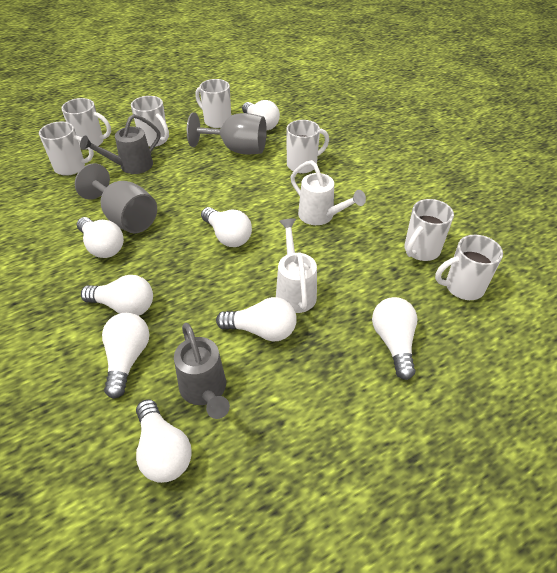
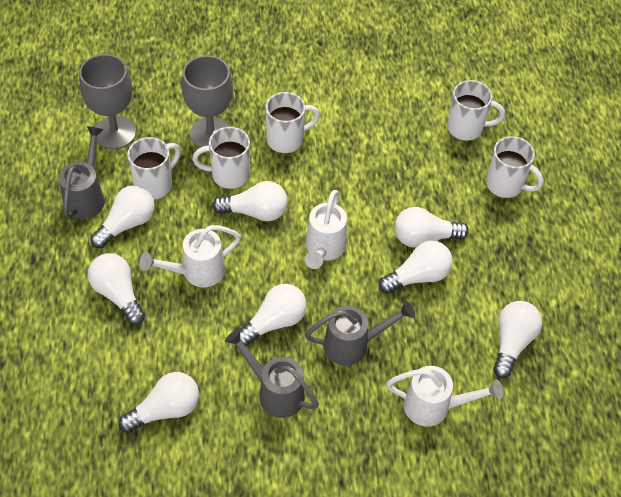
grey watering can: 2 -> 3
white mug: 7 -> 5
white watering can: 2 -> 3

